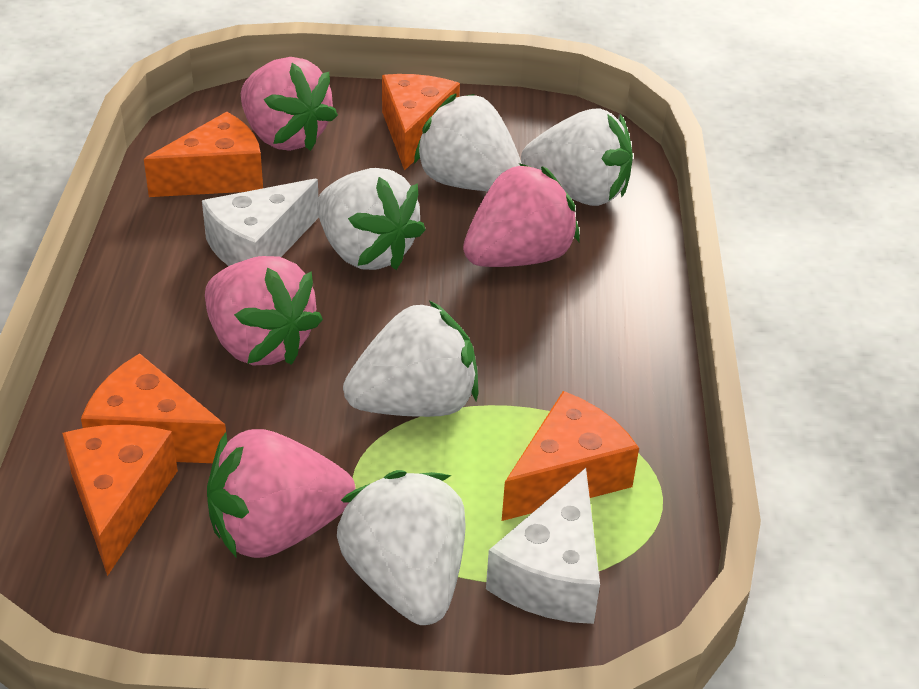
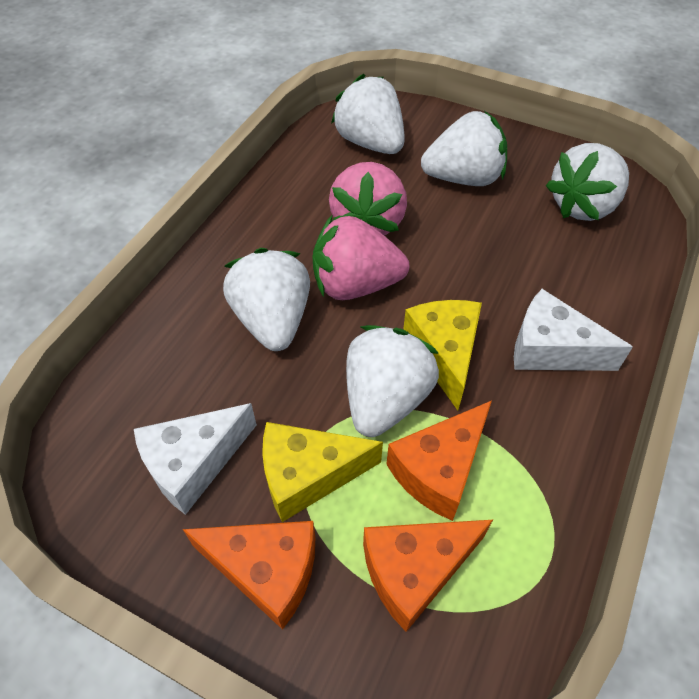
orange cheese: 5 -> 3
pink strawberry: 4 -> 2
yellow cheese: 0 -> 2

